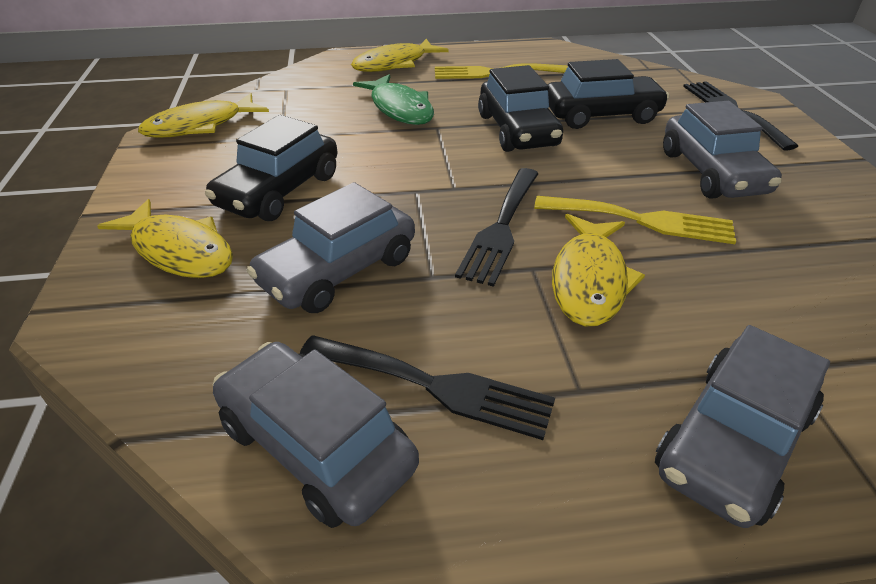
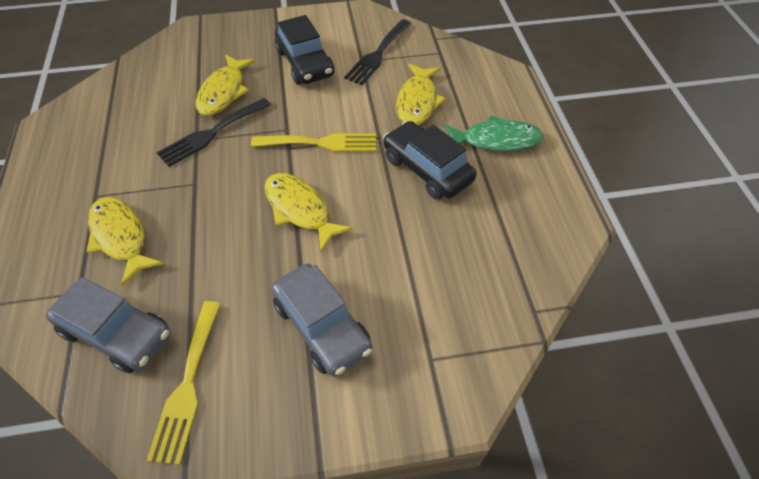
black car: 3 -> 2
black fork: 3 -> 2
grey car: 4 -> 2

